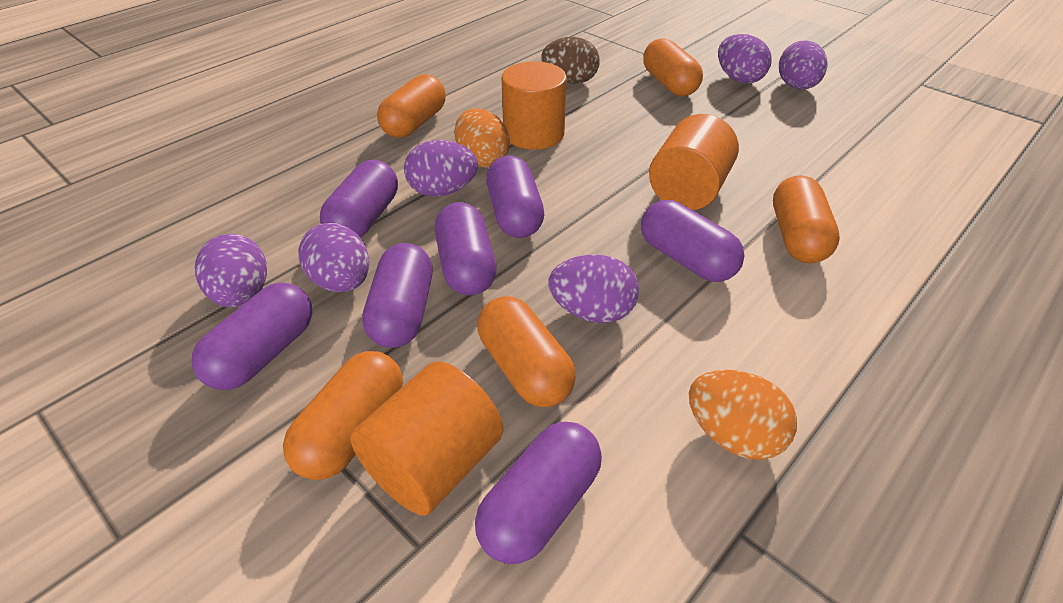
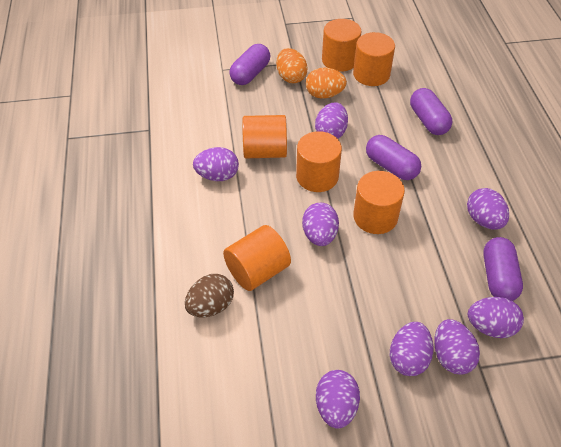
orange capsule: 5 -> 0
orange cylinder: 3 -> 6
purple capsule: 7 -> 4
purple egg: 6 -> 8

